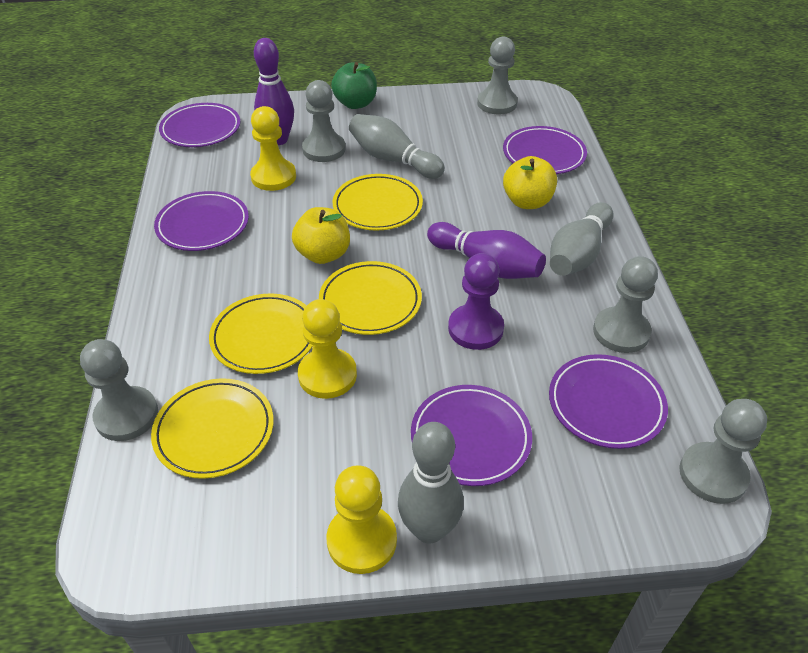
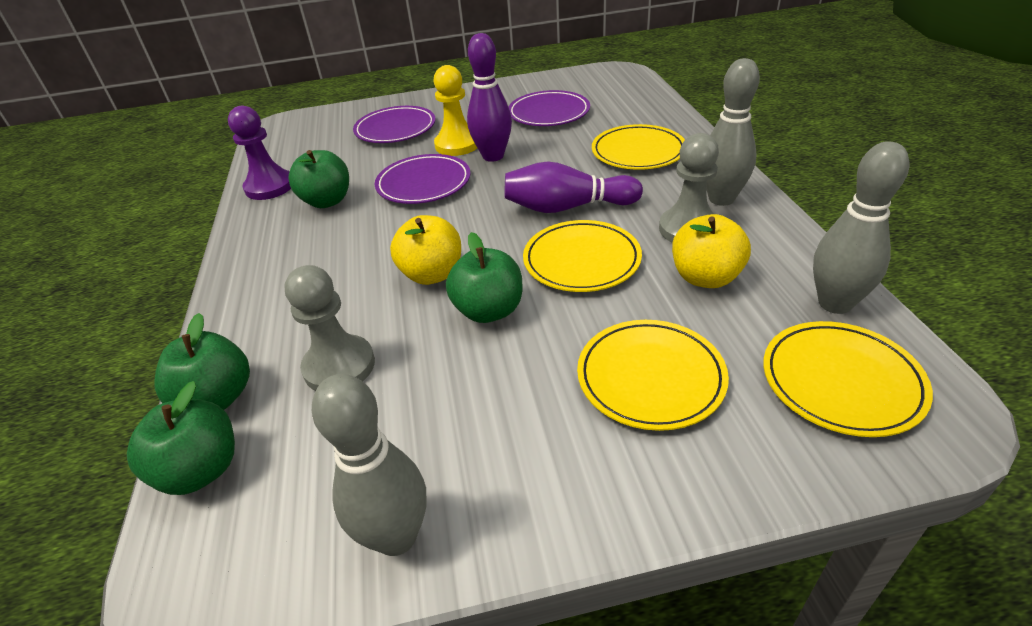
green apple: 1 -> 4
grey pawn: 5 -> 2
purple plate: 5 -> 3
yellow pawn: 3 -> 1

